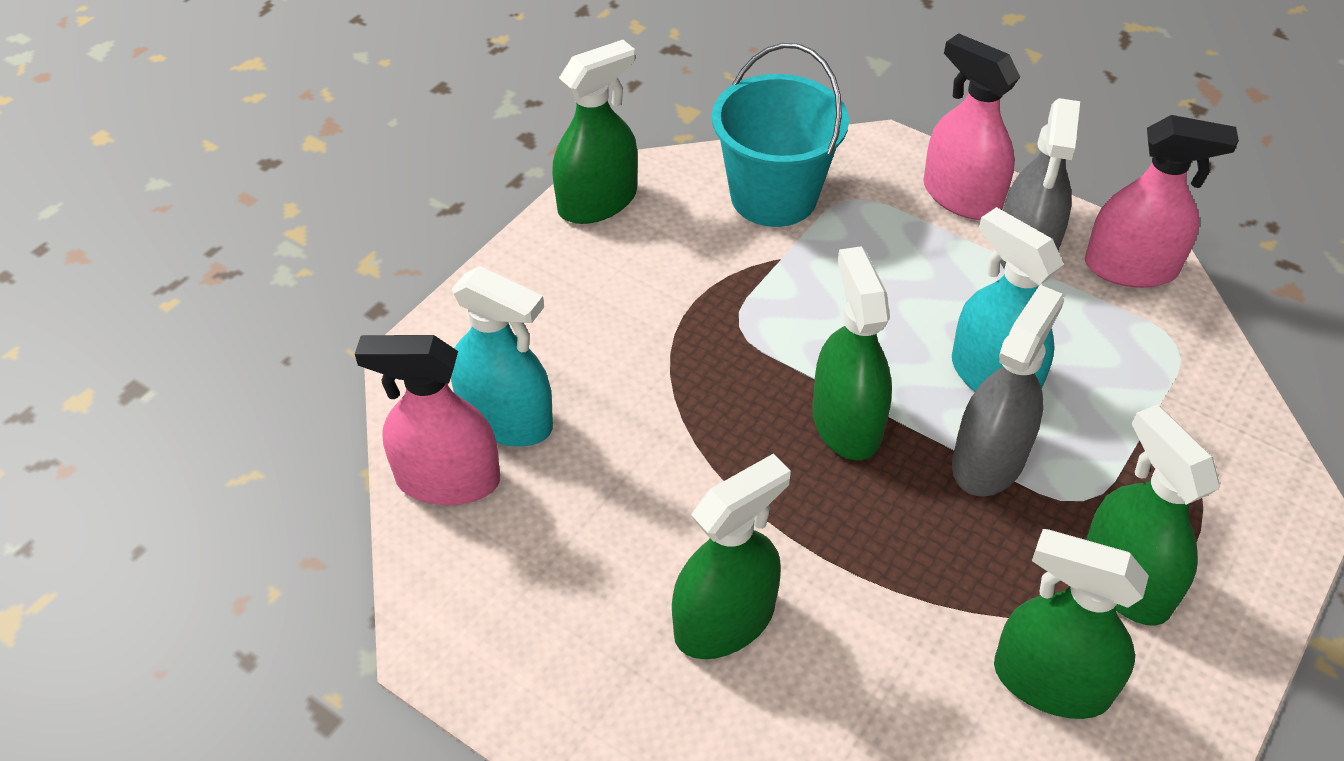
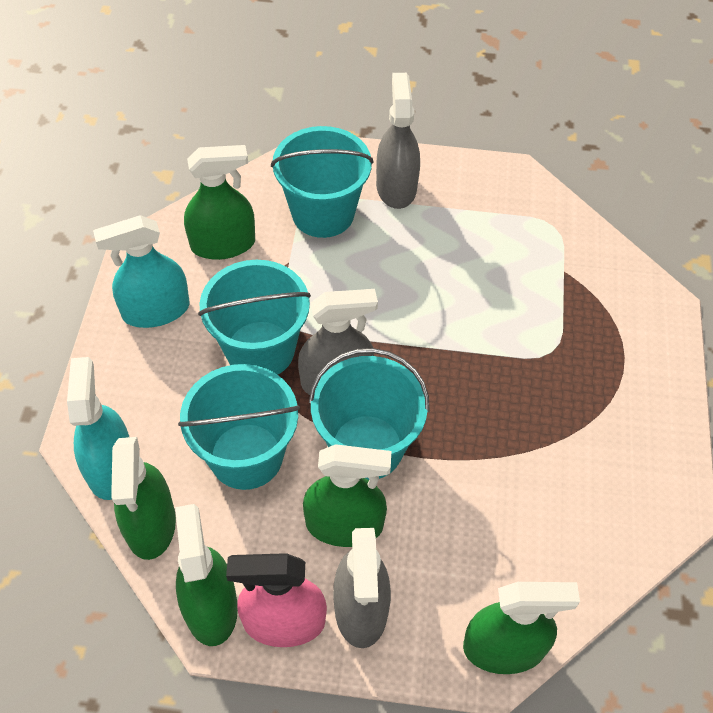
grey spray bottle: 2 -> 3
pink spray bottle: 3 -> 1
turquoise bucket: 1 -> 4

